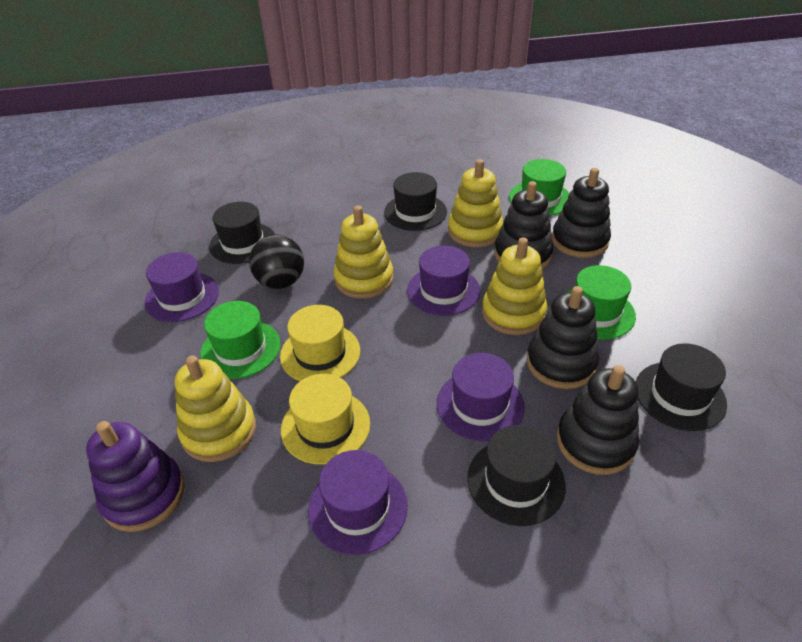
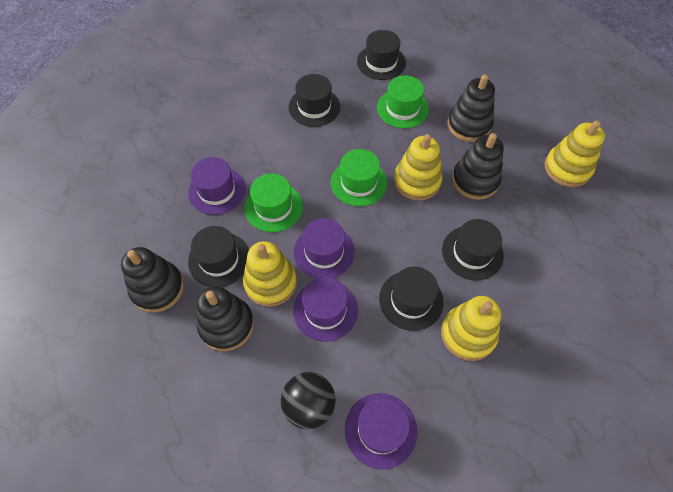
black hat: 4 -> 5
purple stacking toy: 1 -> 0
yellow hat: 2 -> 0

